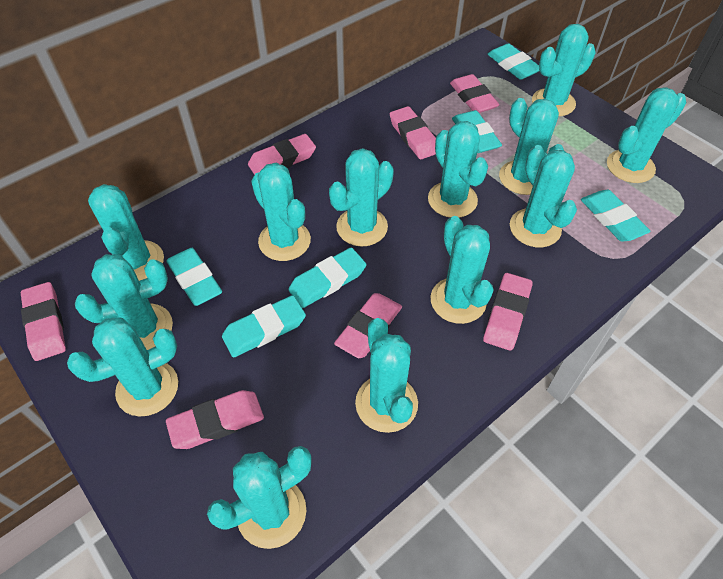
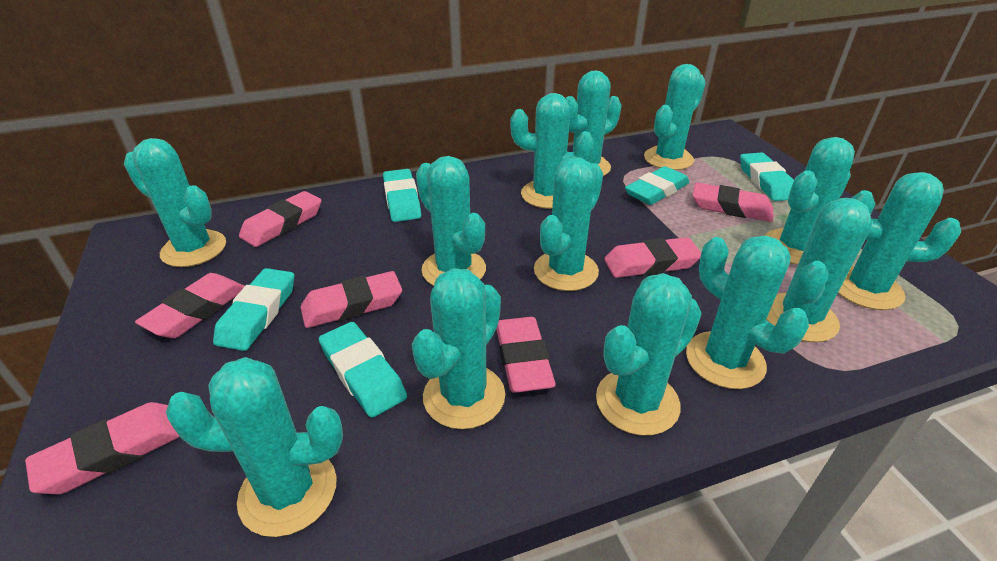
turquoise eraser: 6 -> 5

